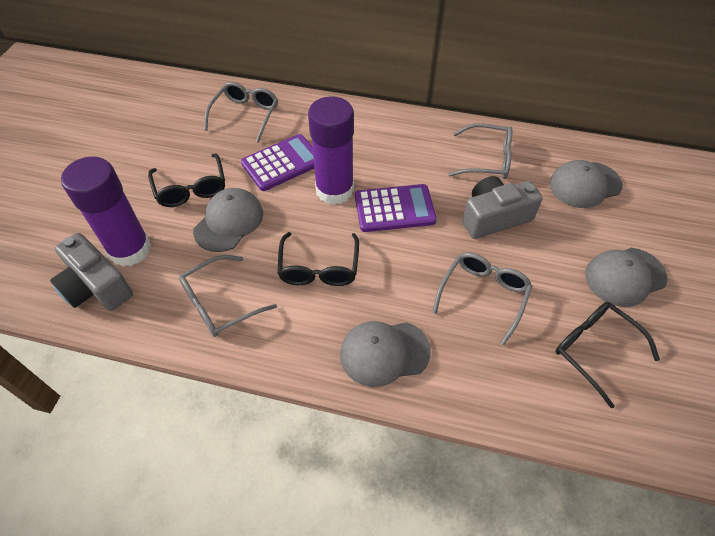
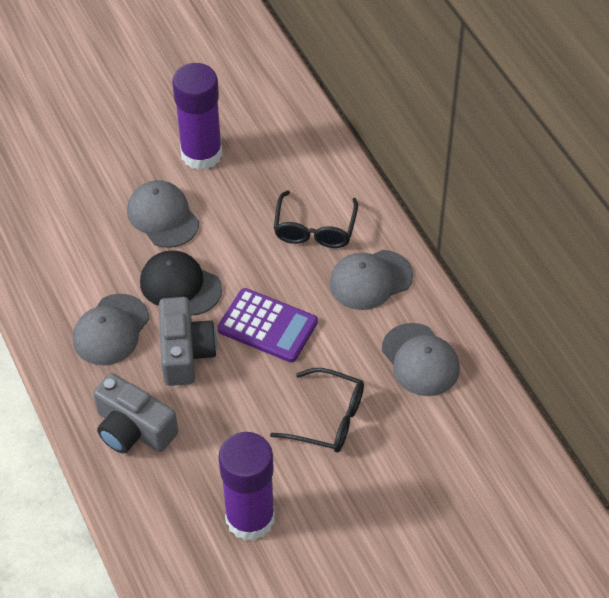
black cap: 0 -> 1
black glasses: 3 -> 2
grey glasses: 4 -> 0
purple calculator: 2 -> 1

